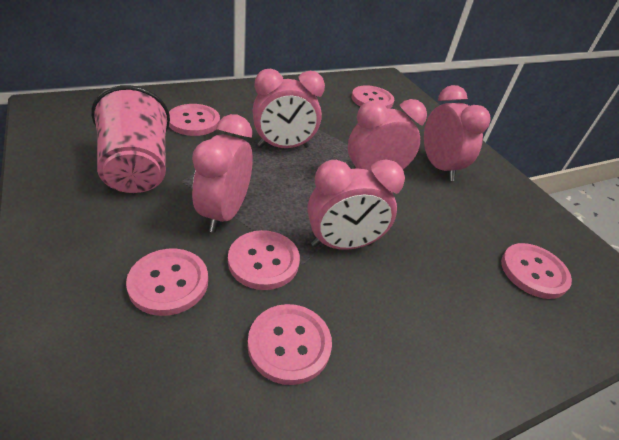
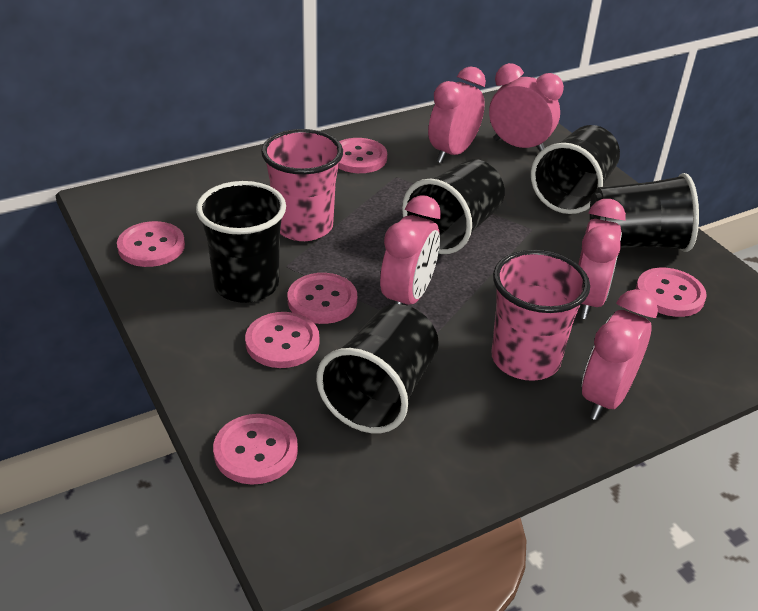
black cup: 0 -> 5
pink cup: 1 -> 2

